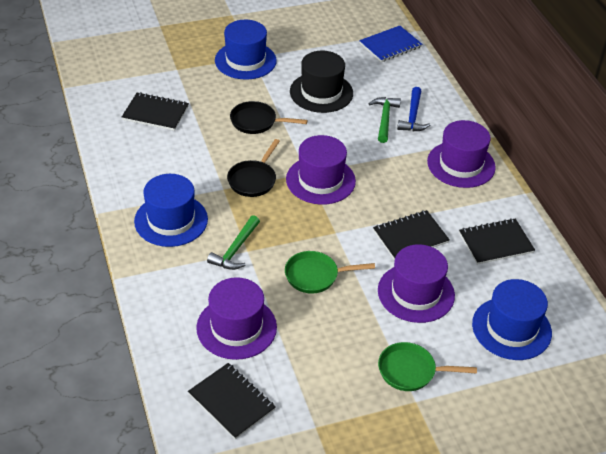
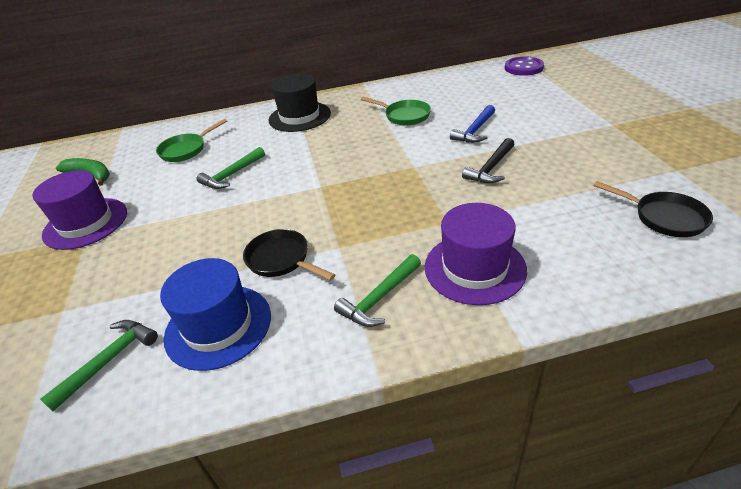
black hammer: 0 -> 1
black notebook: 4 -> 0
blue hat: 3 -> 1
blue notebook: 1 -> 0
green banana: 0 -> 1
green hammer: 2 -> 3
purple button: 0 -> 1
purple hat: 4 -> 2

